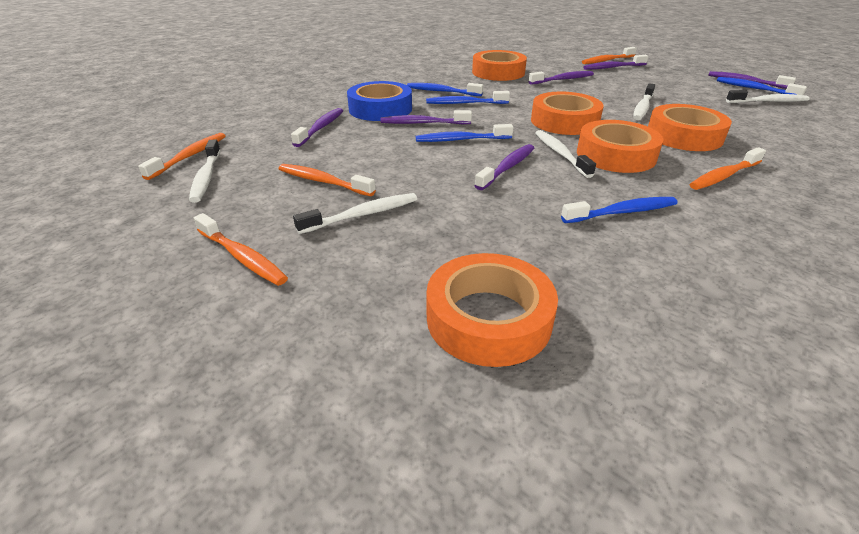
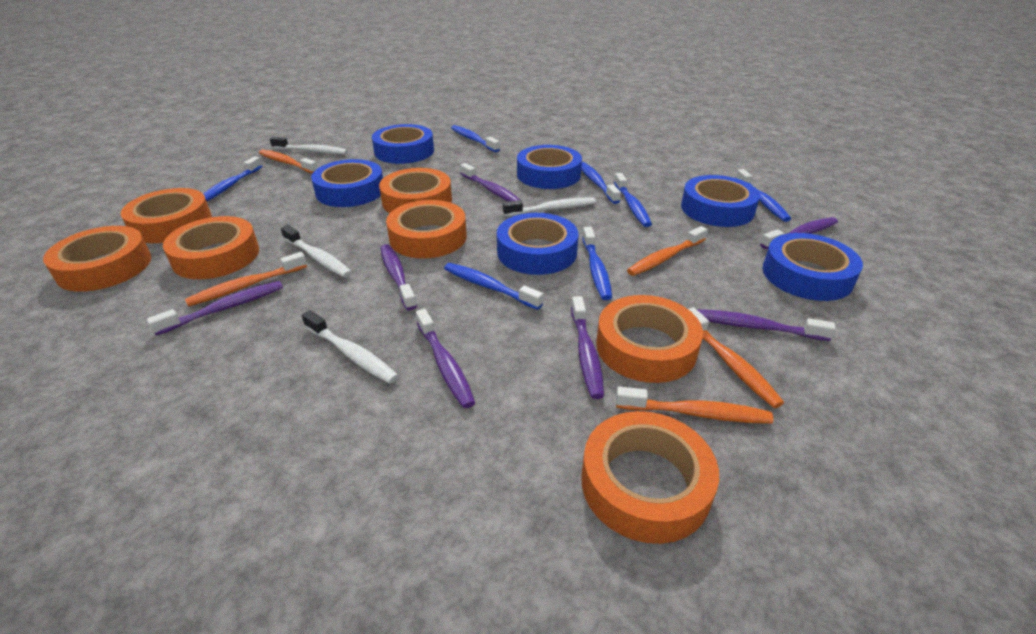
blue tape: 1 -> 6
blue toothbrush: 5 -> 7
orange tape: 5 -> 7
purple toothbrush: 6 -> 7
white toothbrush: 5 -> 4

